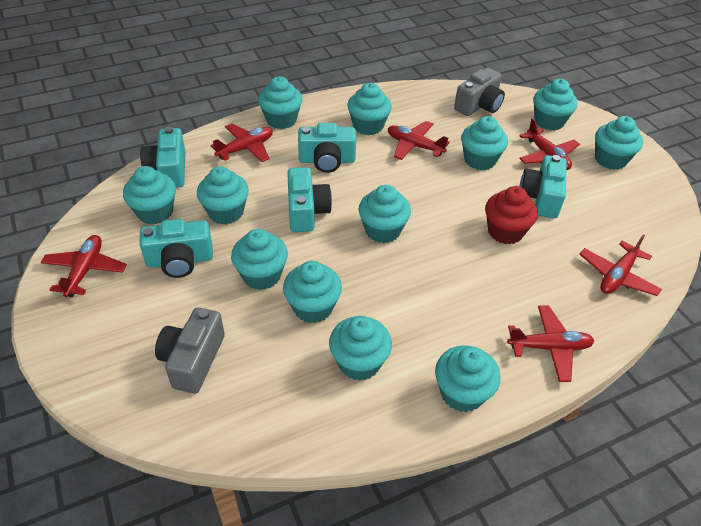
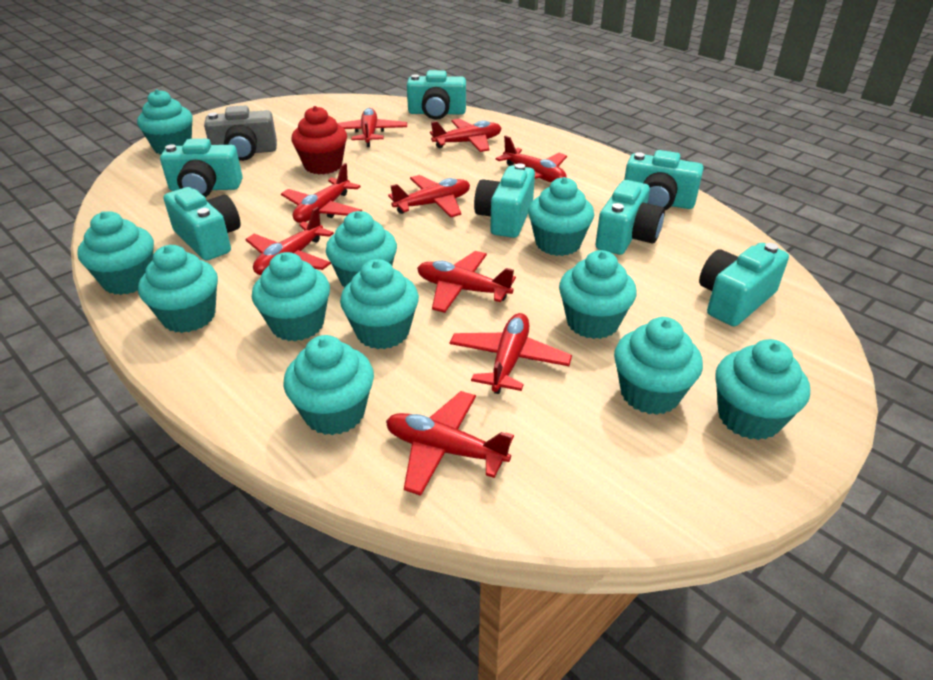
grey camera: 2 -> 1
red plane: 6 -> 9
turquoise camera: 5 -> 7
turquoise cupcake: 12 -> 11

